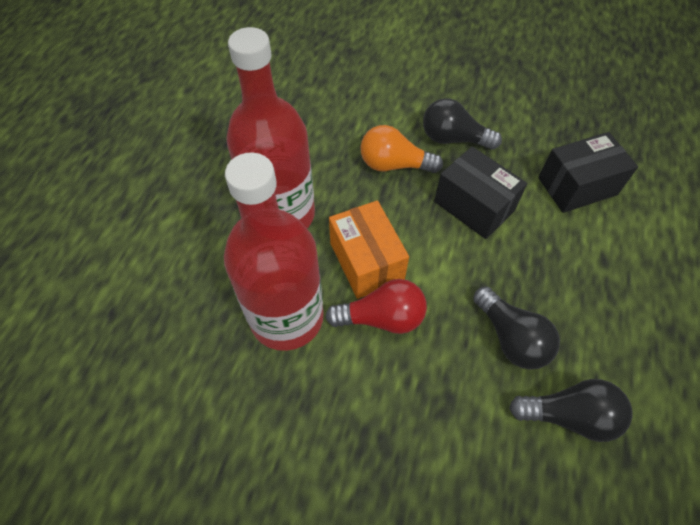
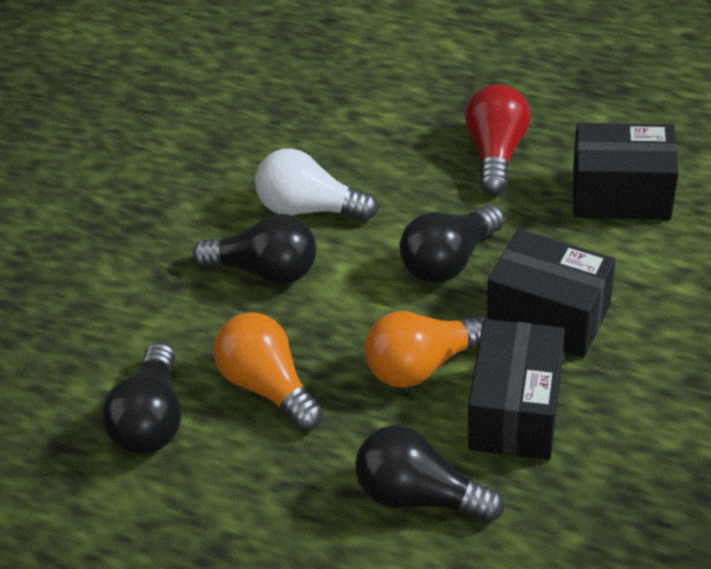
black box: 2 -> 3
black light bulb: 3 -> 4
orange box: 1 -> 0
orange light bulb: 1 -> 2
red bottle: 2 -> 0
white light bulb: 0 -> 1

